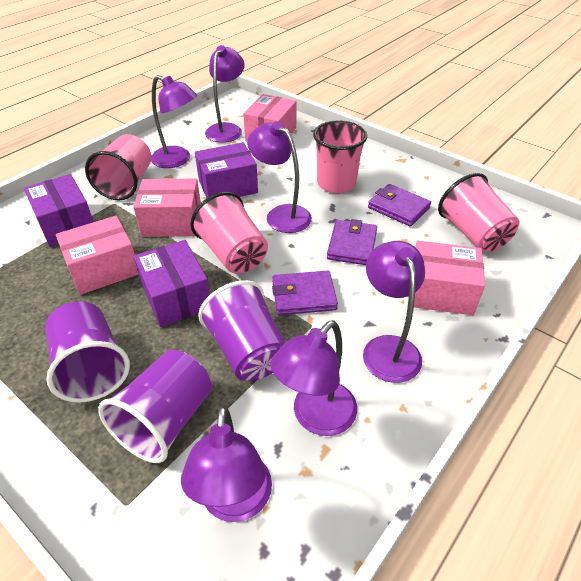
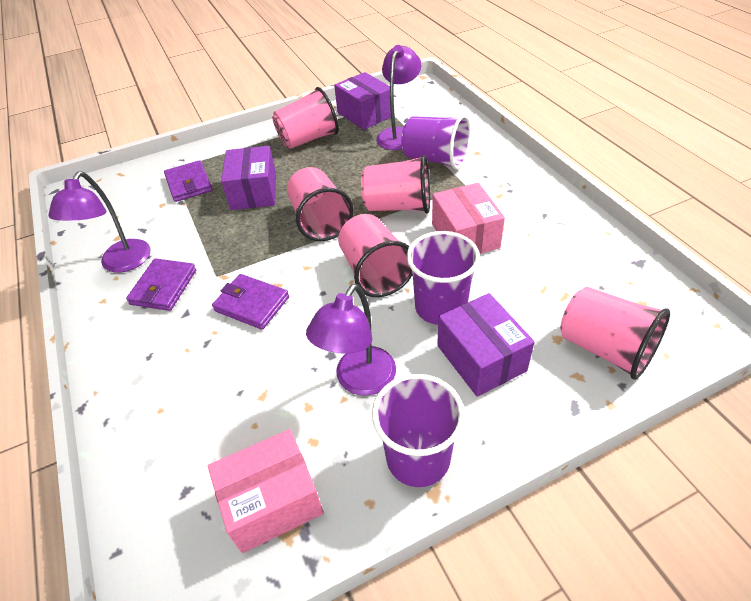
pink box: 4 -> 2
pink cup: 4 -> 5
purple lamp: 6 -> 3

